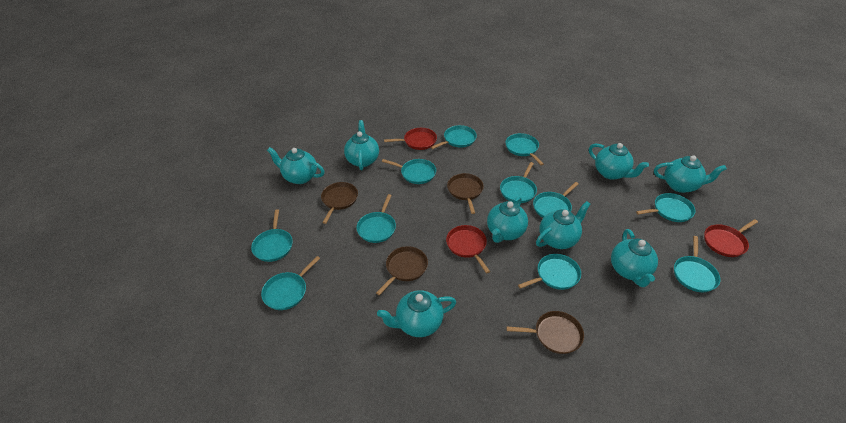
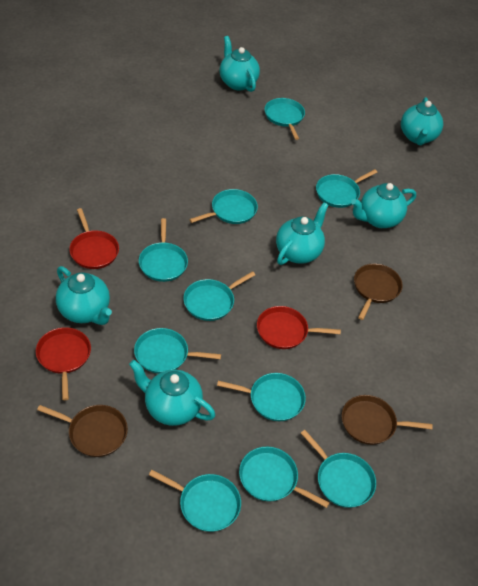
brown pan: 4 -> 3
turquoise pan: 11 -> 10
turquoise teapot: 8 -> 6

